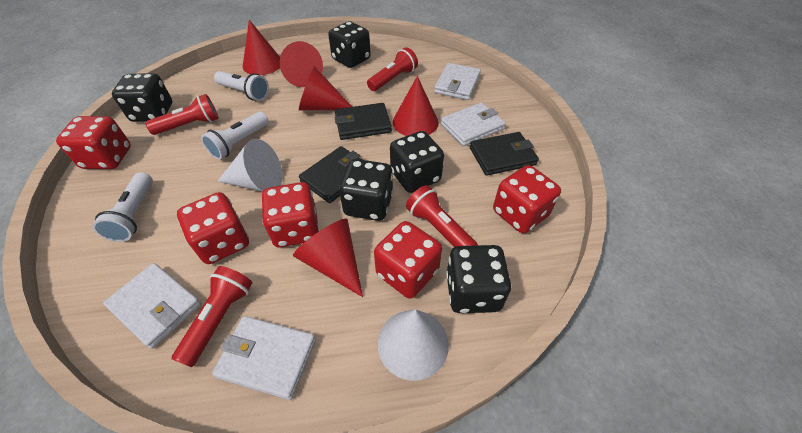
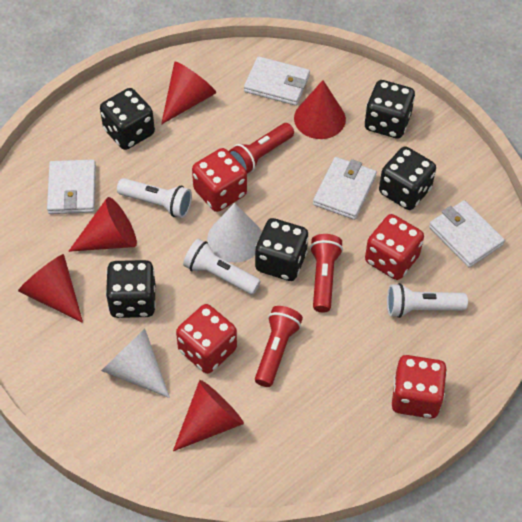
black wallet: 3 -> 0
red dice: 5 -> 4
red flashlight: 4 -> 3

